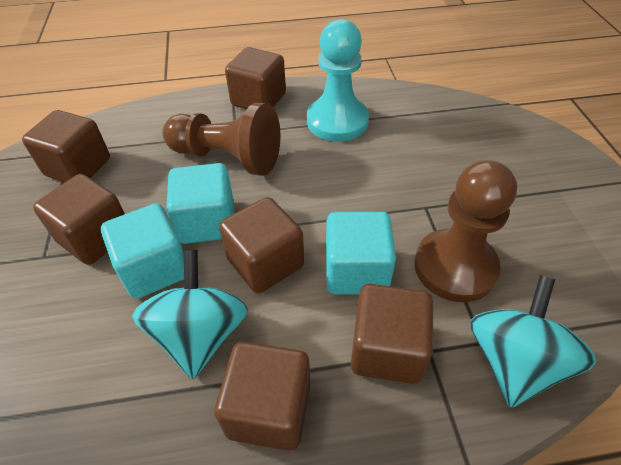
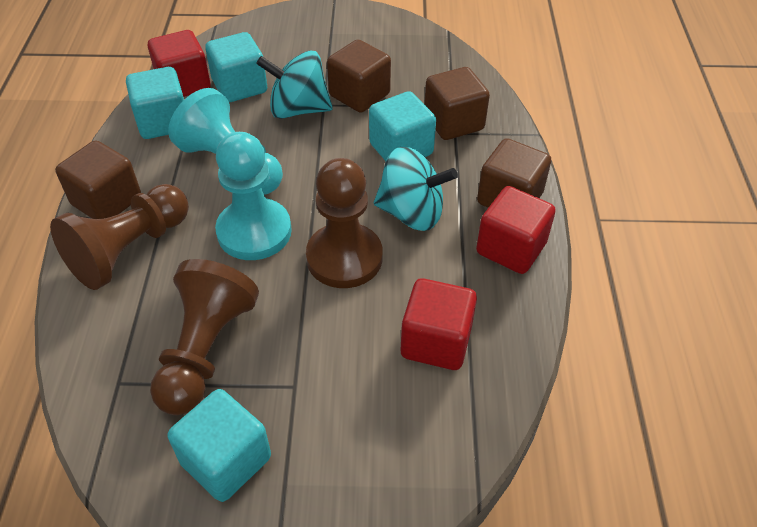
brown cube: 6 -> 4
brown pawn: 2 -> 3
red cube: 0 -> 3
turquoise cube: 3 -> 4
turquoise pawn: 1 -> 2

